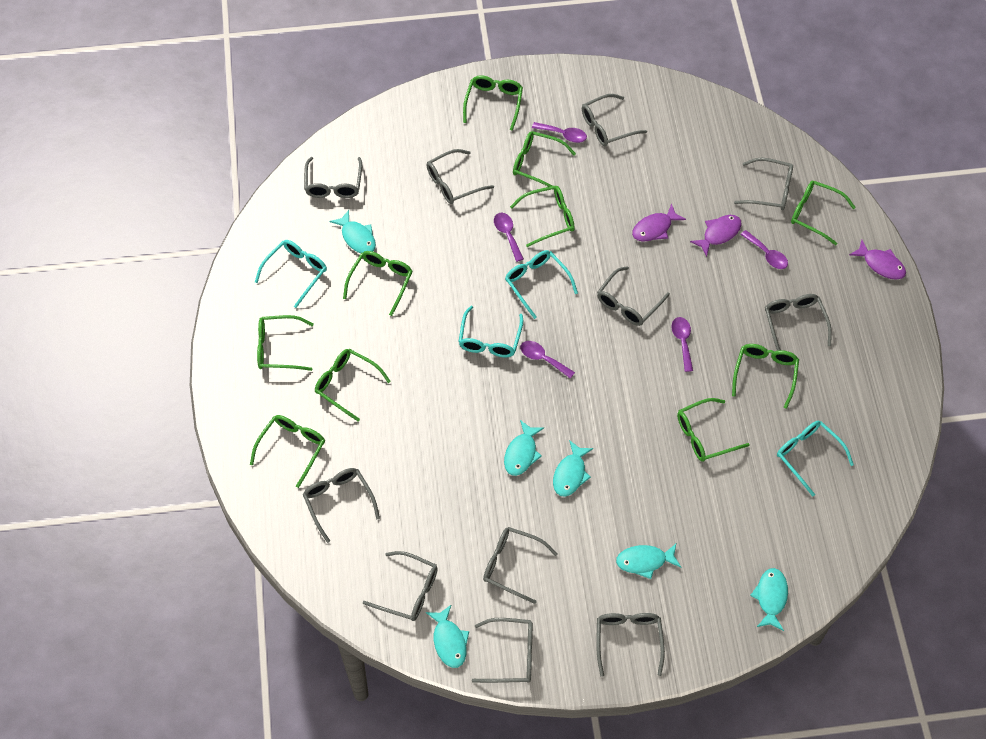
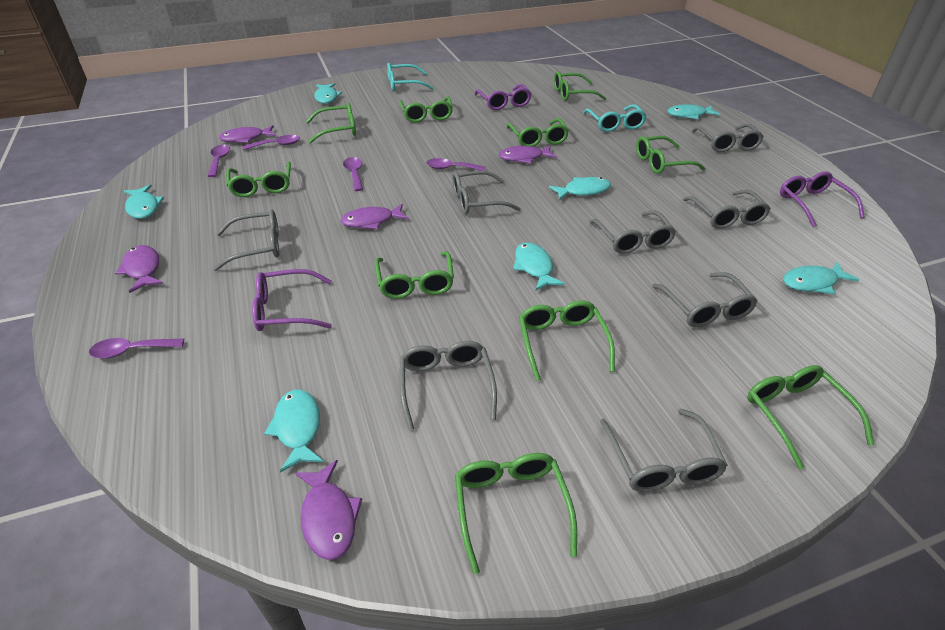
grey glasses: 11 -> 8
purple fish: 3 -> 5
purple glasses: 0 -> 3
turquoise fish: 6 -> 7
turquoise glasses: 4 -> 2

